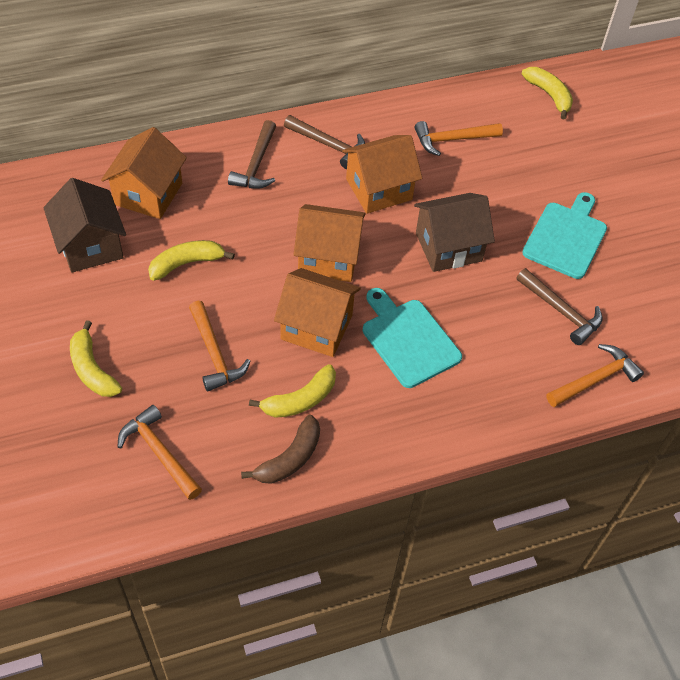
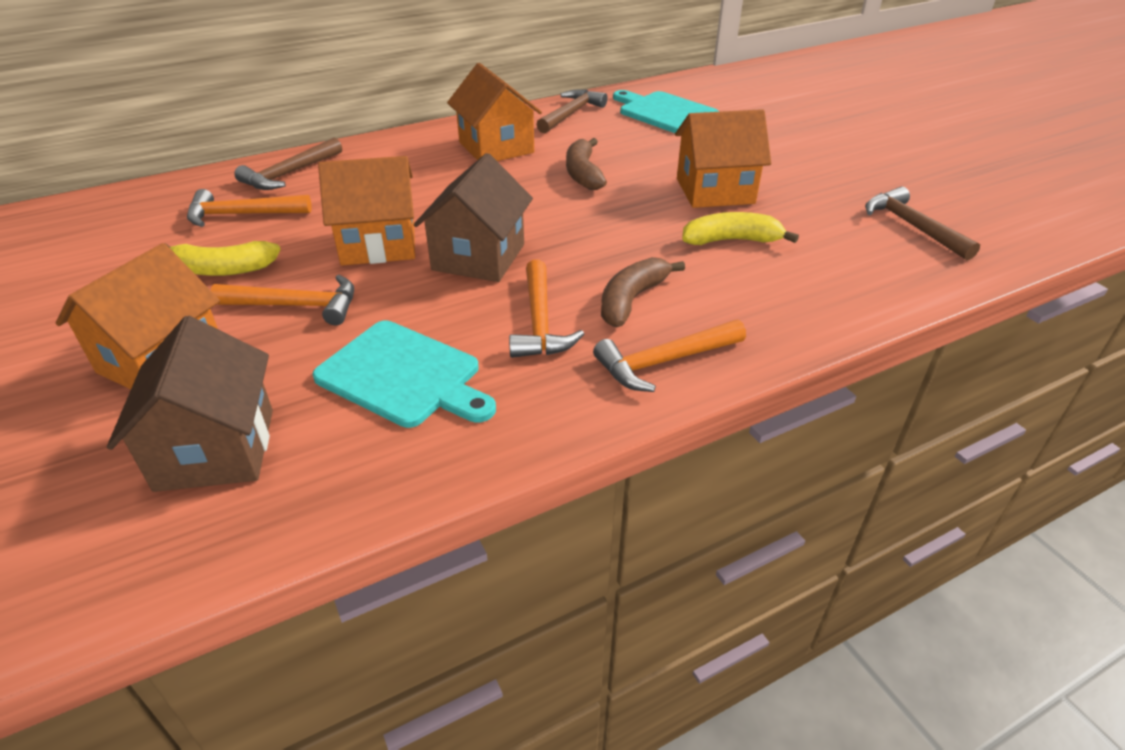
brown banana: 1 -> 2
yellow banana: 4 -> 2

